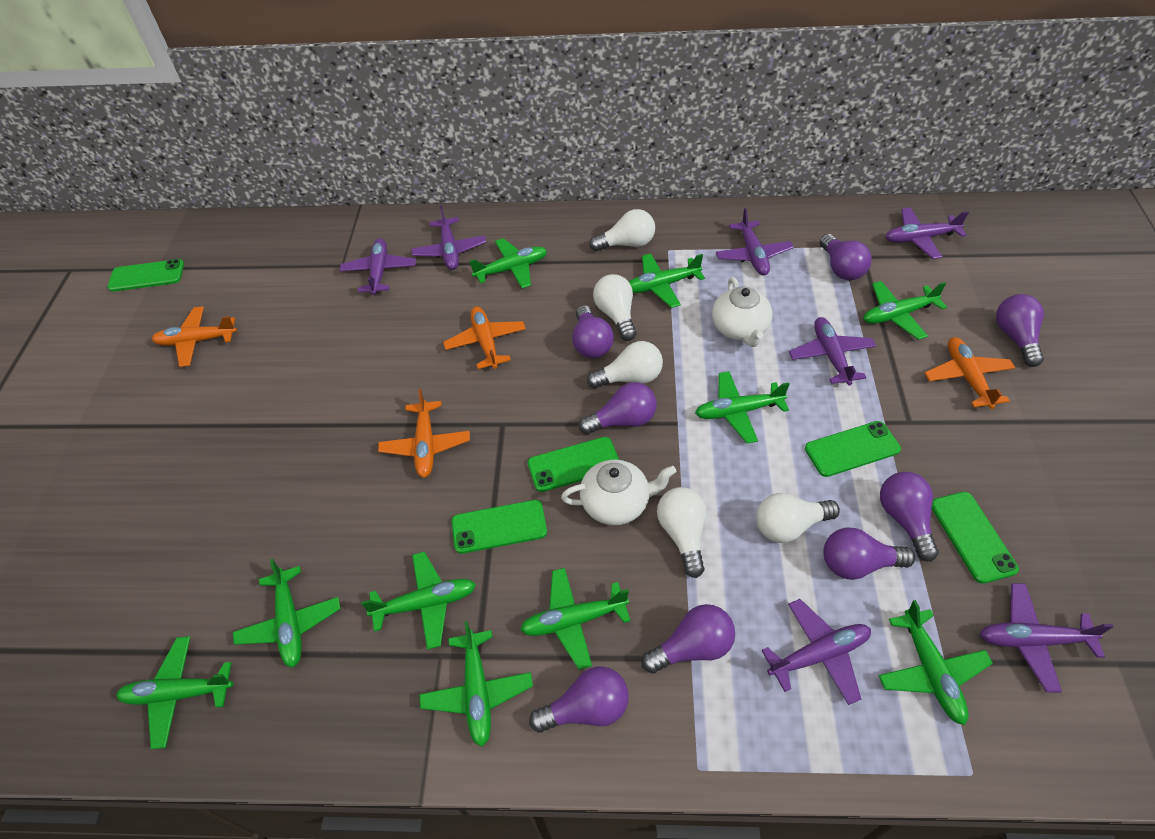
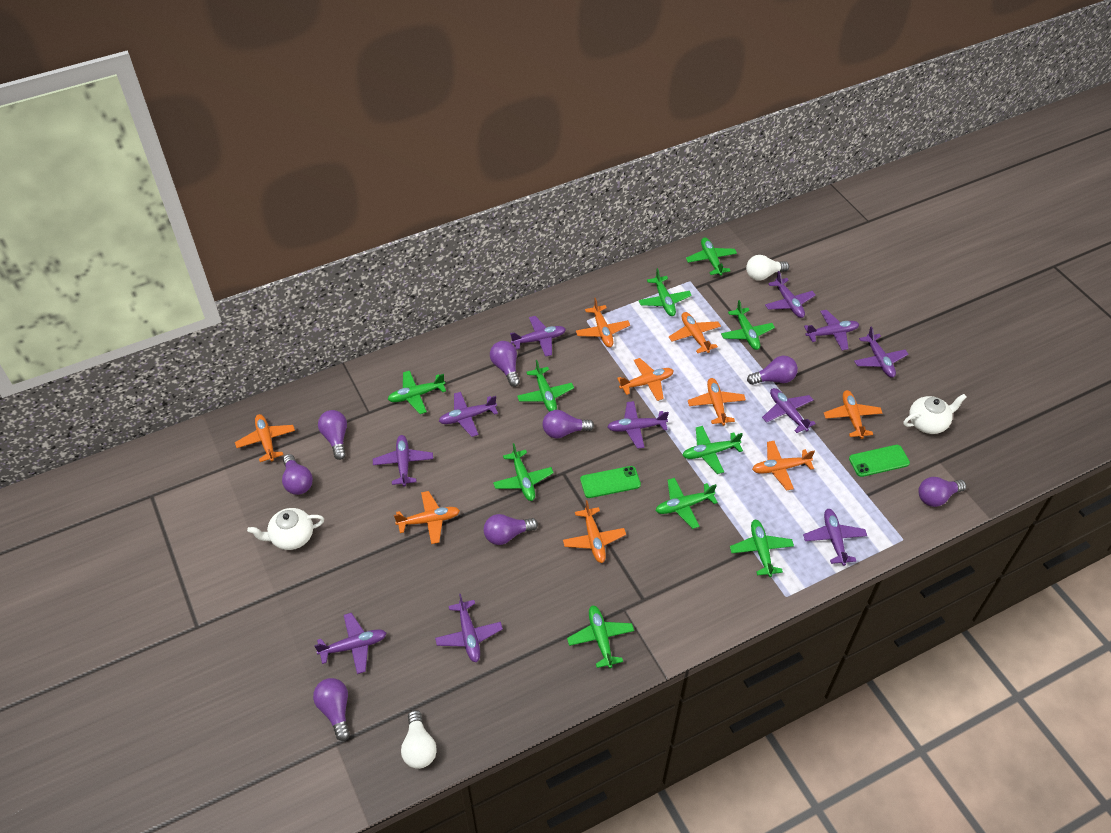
green phone: 5 -> 2
orange plane: 4 -> 9
purple plane: 7 -> 11
white light bulb: 5 -> 2

